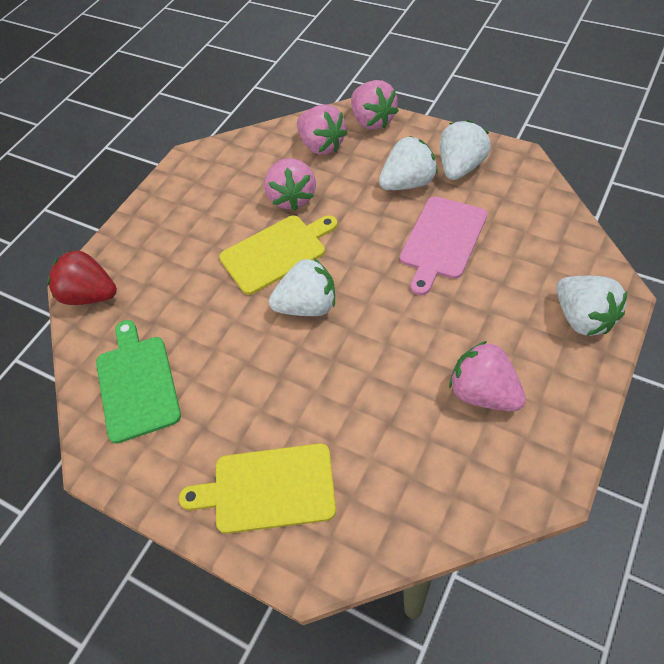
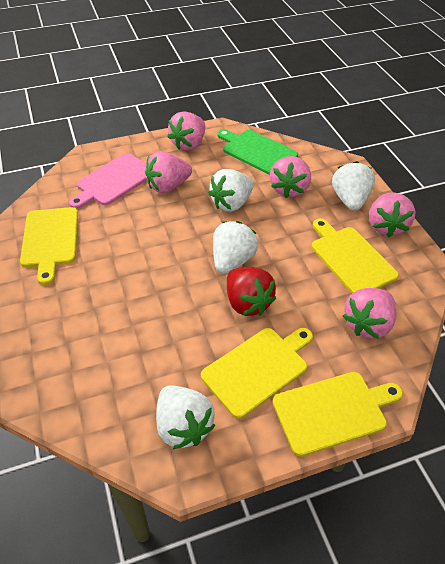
pink strawberry: 4 -> 5
yellow cutting board: 2 -> 4

